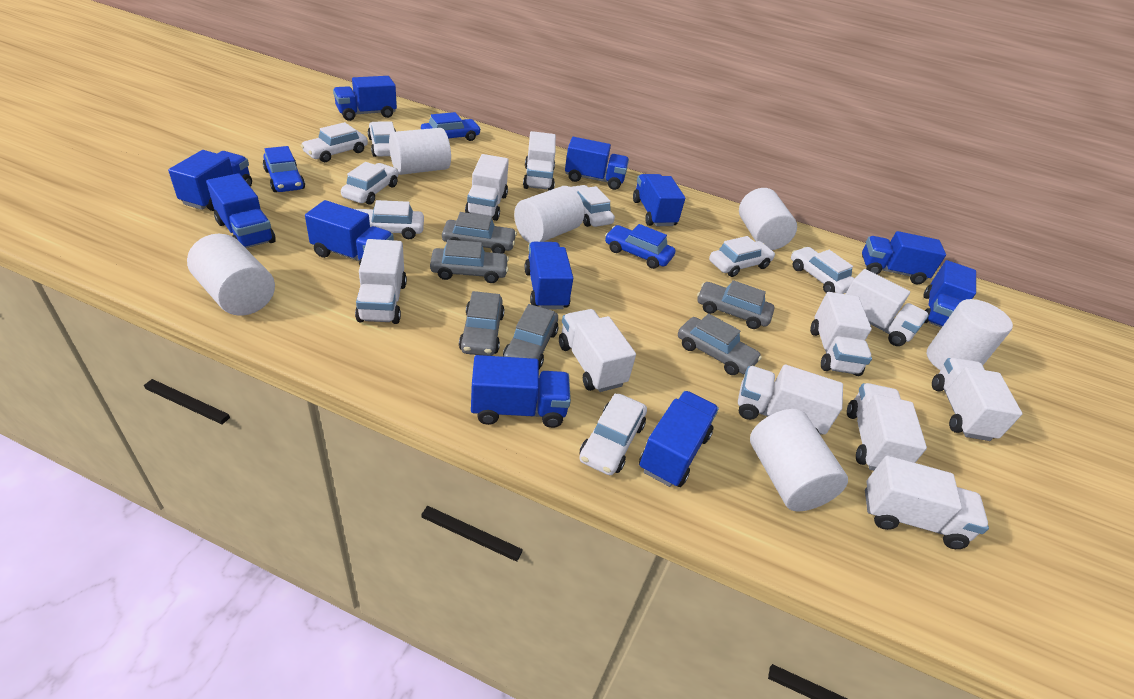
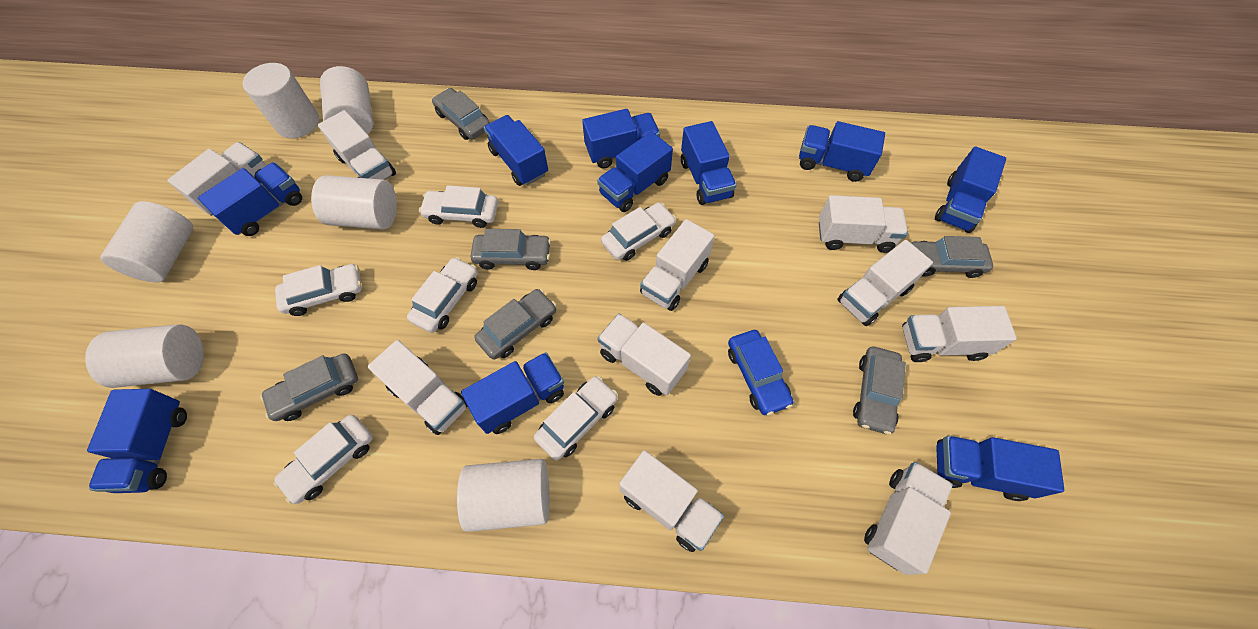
blue car: 3 -> 1
blue truck: 11 -> 10
white car: 8 -> 6

